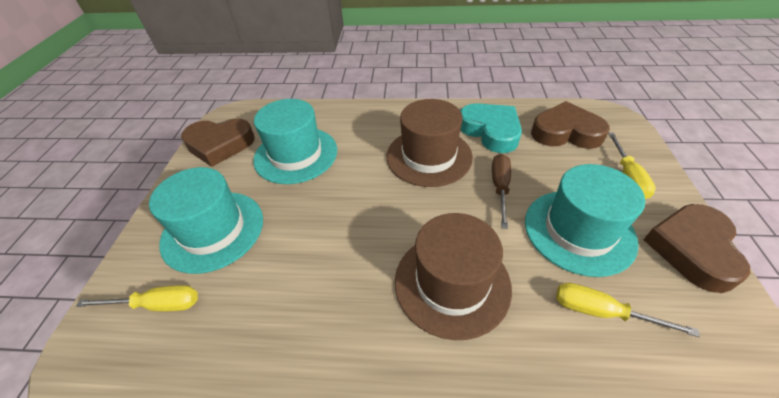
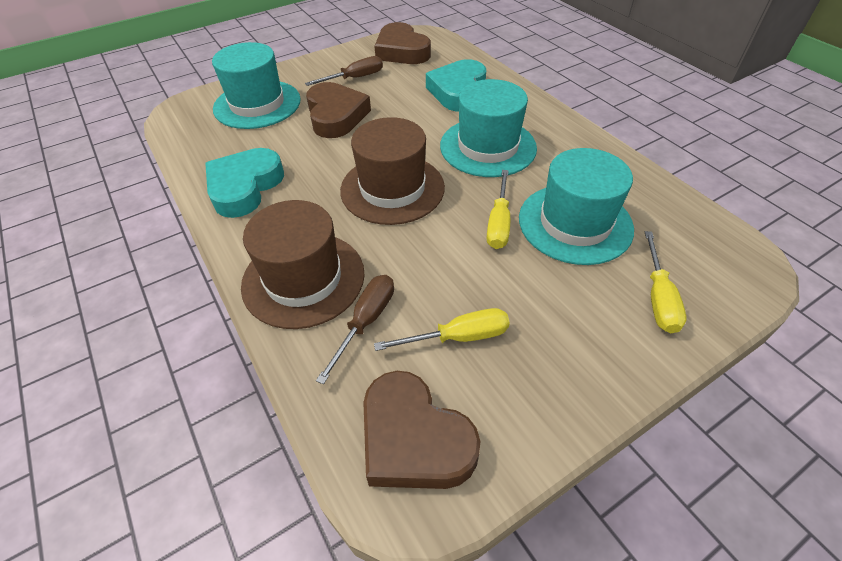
brown screwdriver: 1 -> 2
turquoise heart: 1 -> 2

